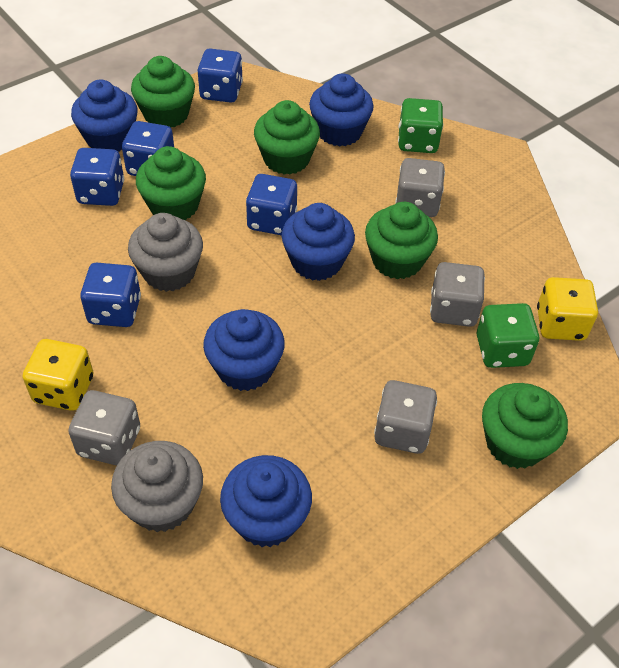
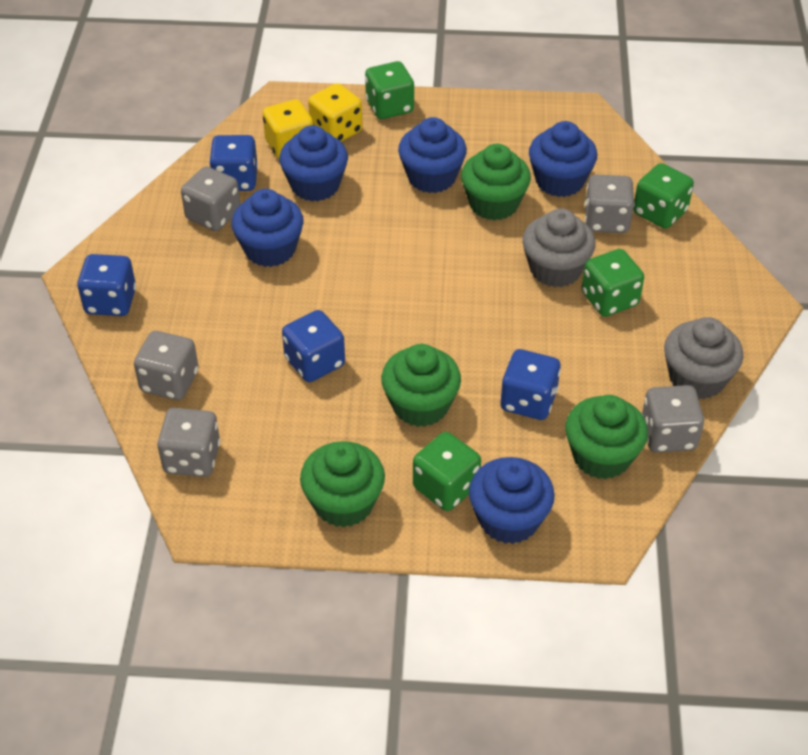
blue dice: 5 -> 4
green cupcake: 5 -> 4
green dice: 2 -> 4
grey dice: 4 -> 5

